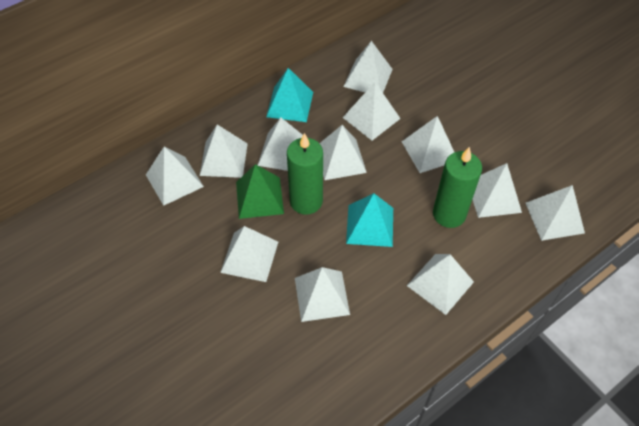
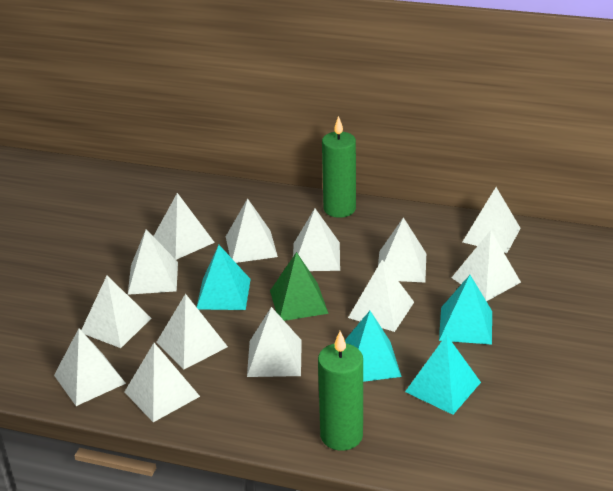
turquoise pyramid: 2 -> 4
white pyramid: 12 -> 13

